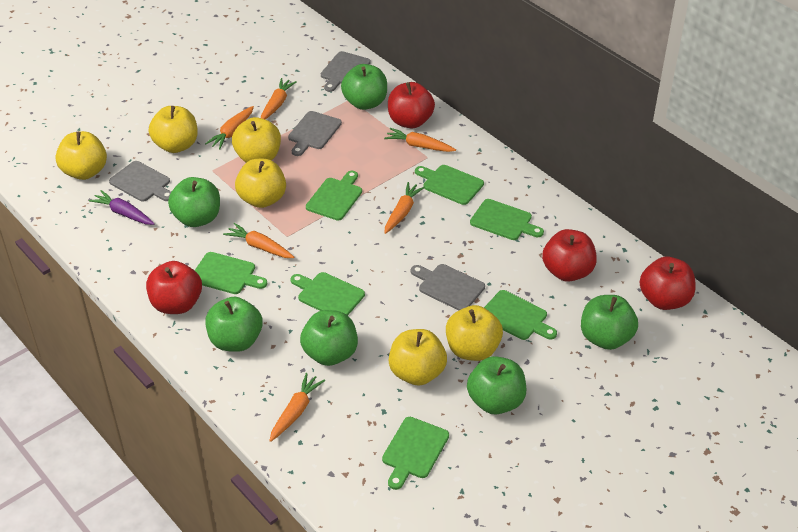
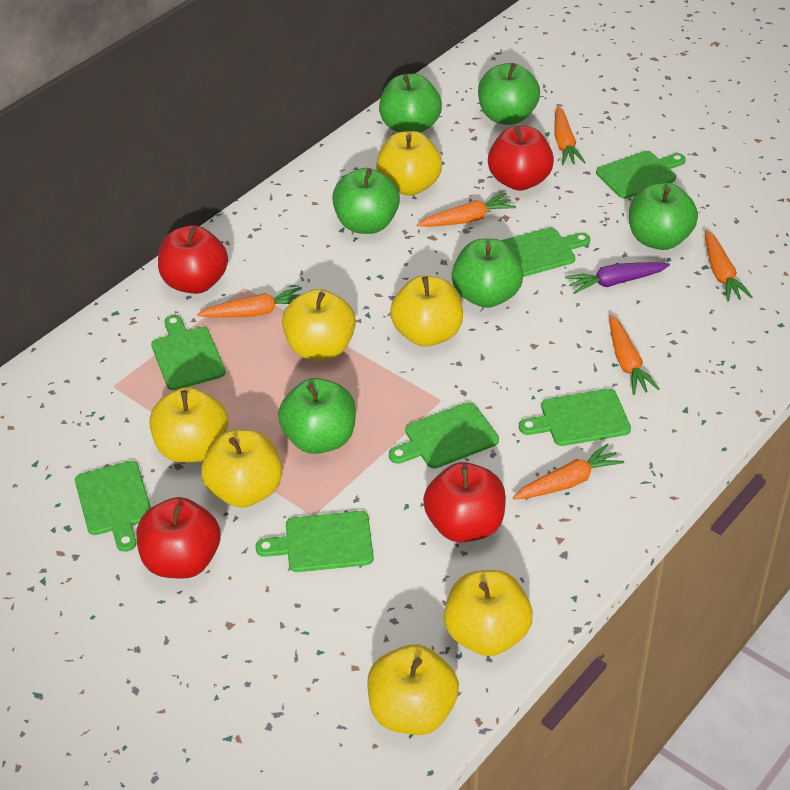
grey cutting board: 4 -> 0
yellow apple: 6 -> 7

